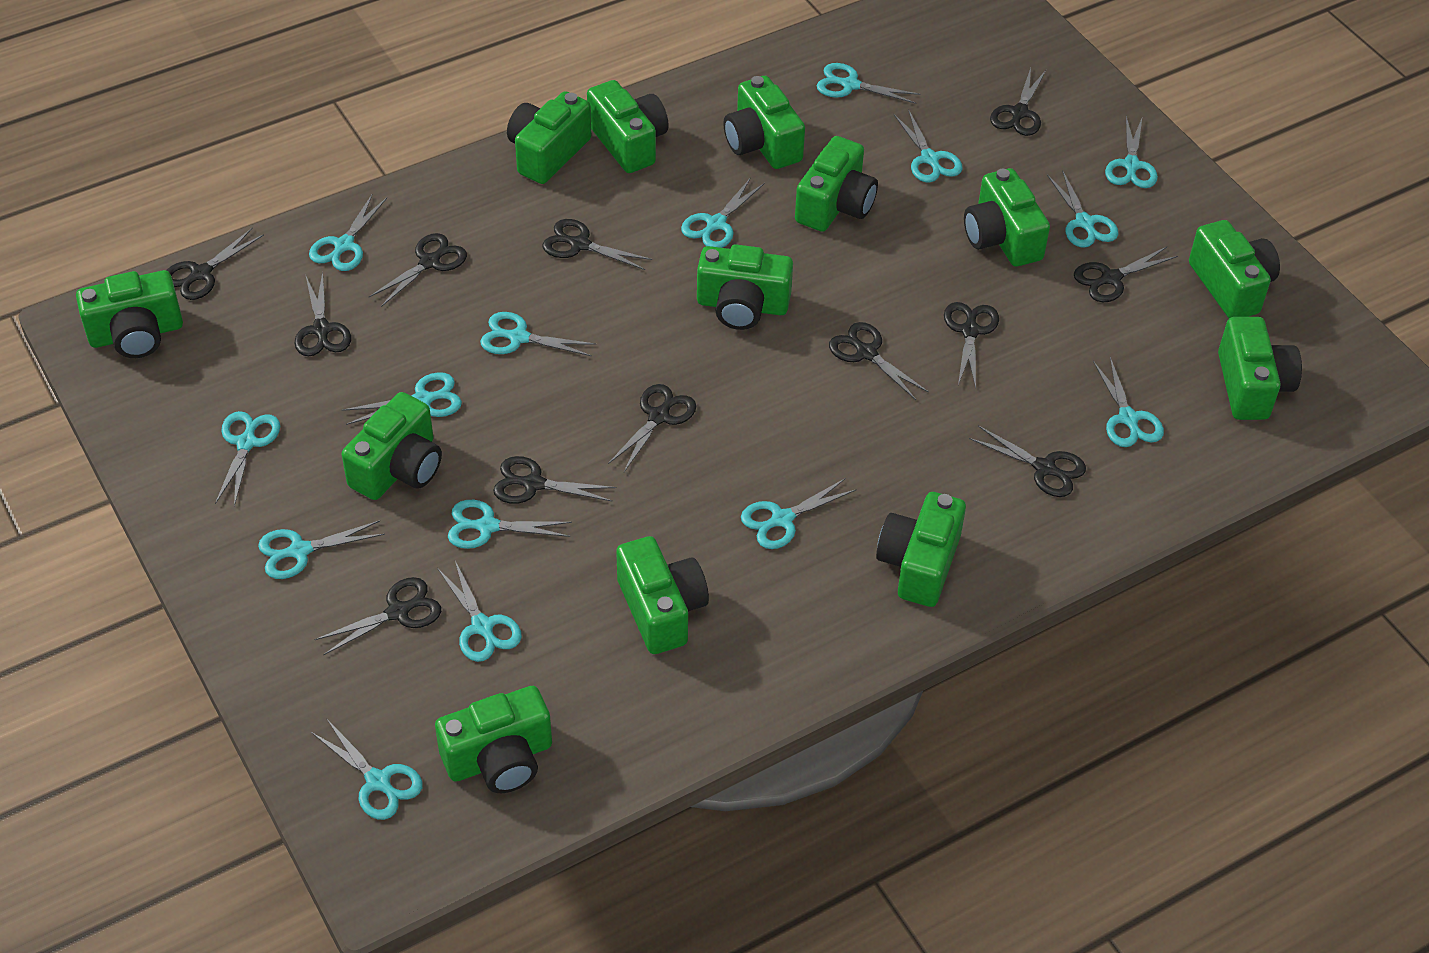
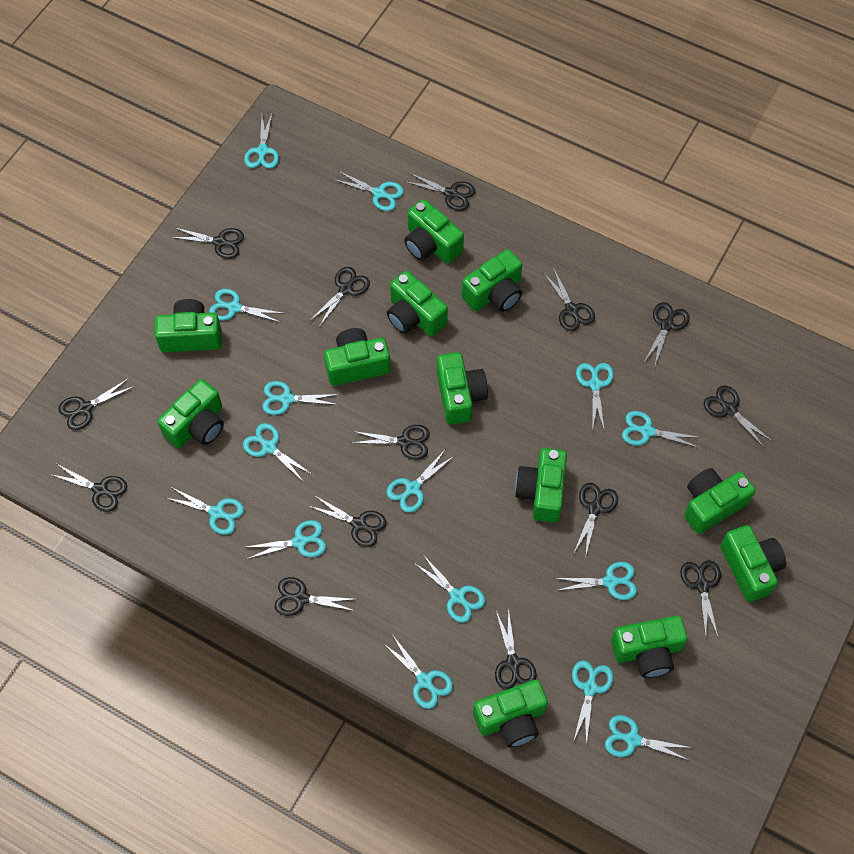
black scissors: 12 -> 14
green camera: 13 -> 12

